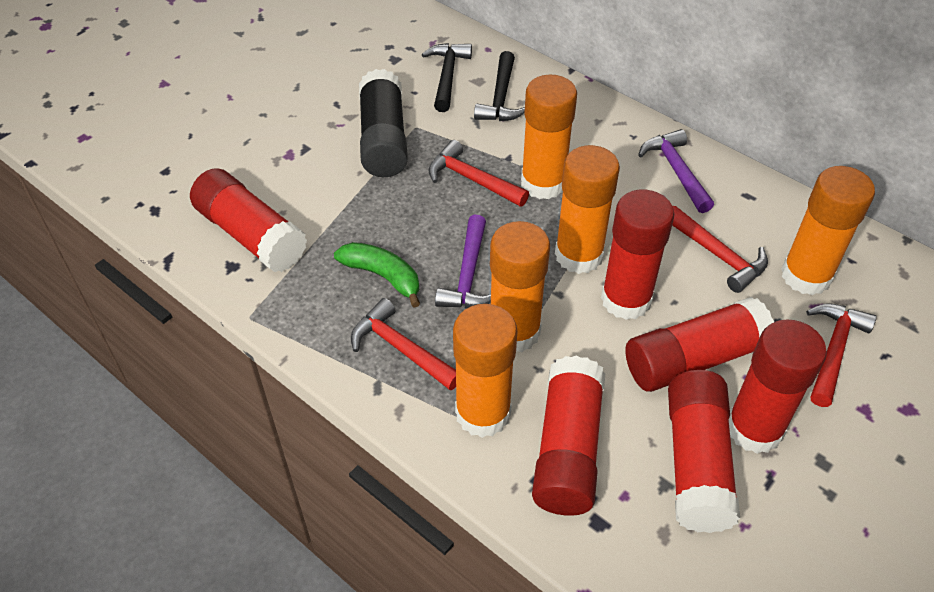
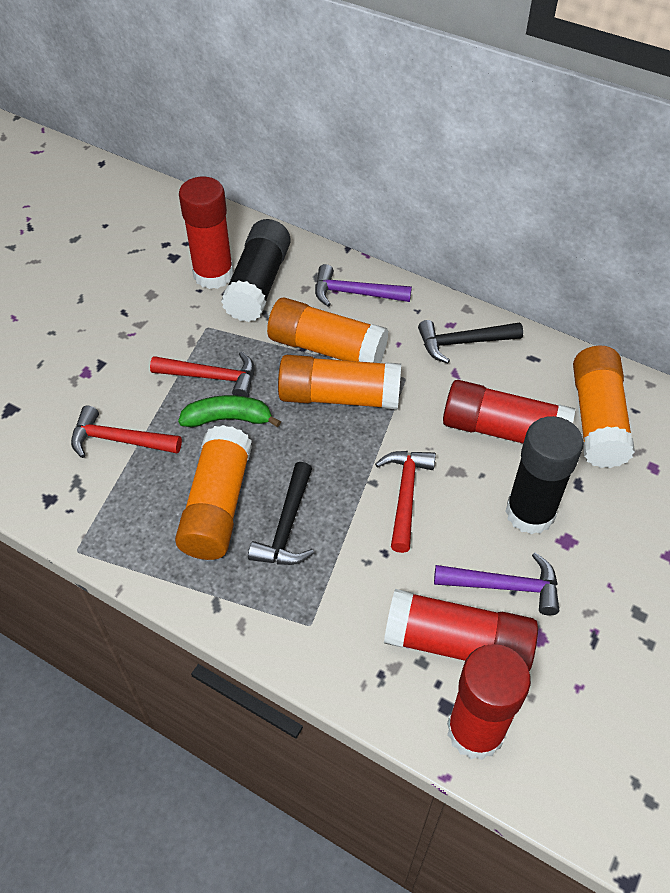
black glue stick: 1 -> 2
orange glue stick: 5 -> 4
red glue stick: 6 -> 4
red hammer: 4 -> 3

